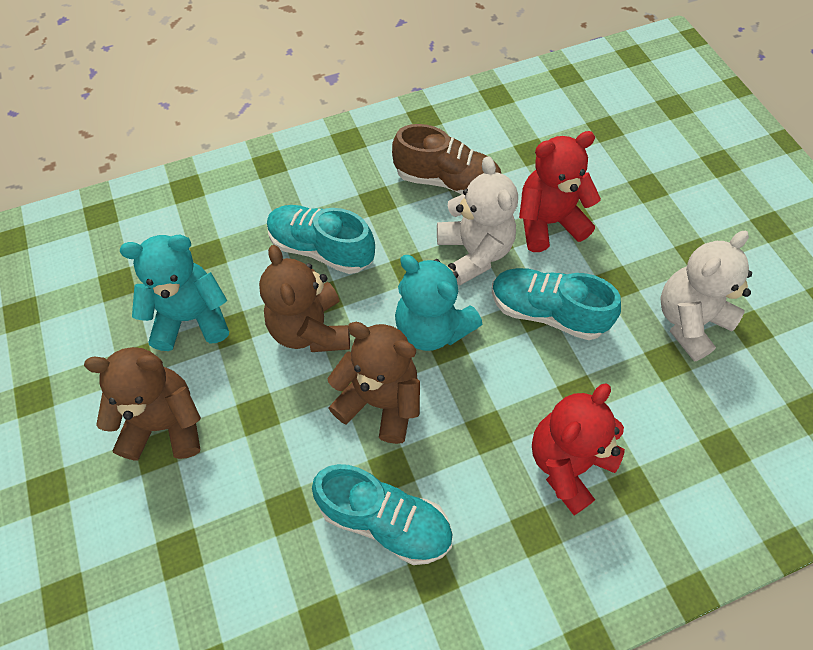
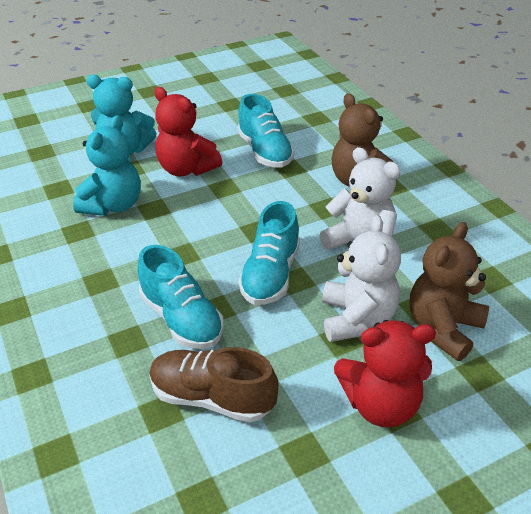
brown teddy bear: 3 -> 2

